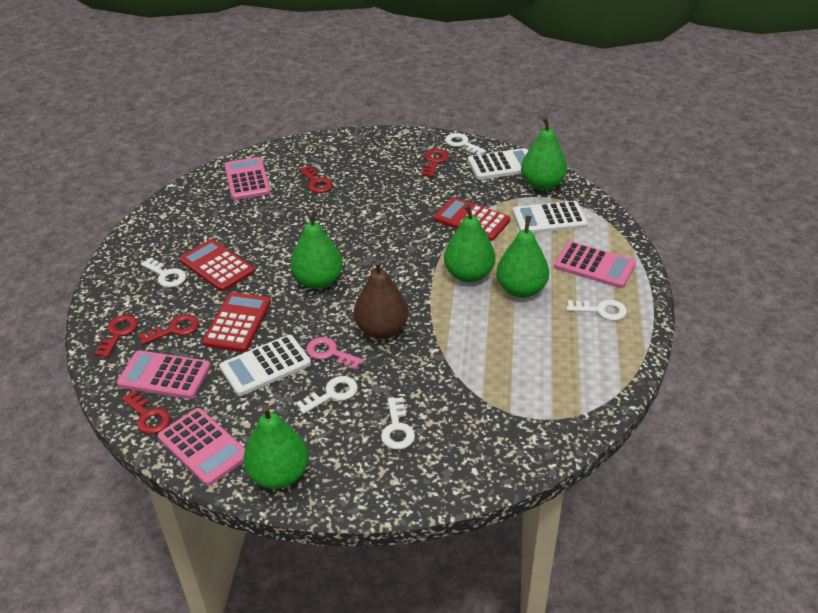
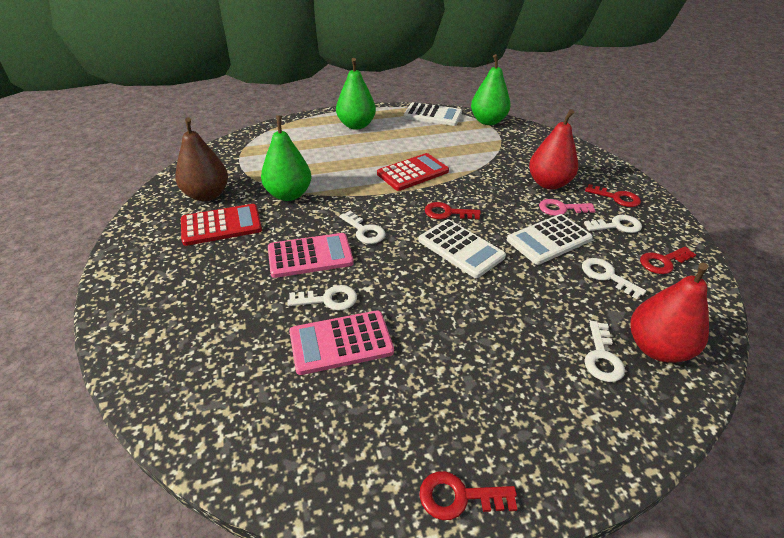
green pear: 5 -> 3
pink calculator: 4 -> 2
red calculator: 3 -> 2
red key: 5 -> 4
red pear: 0 -> 2

